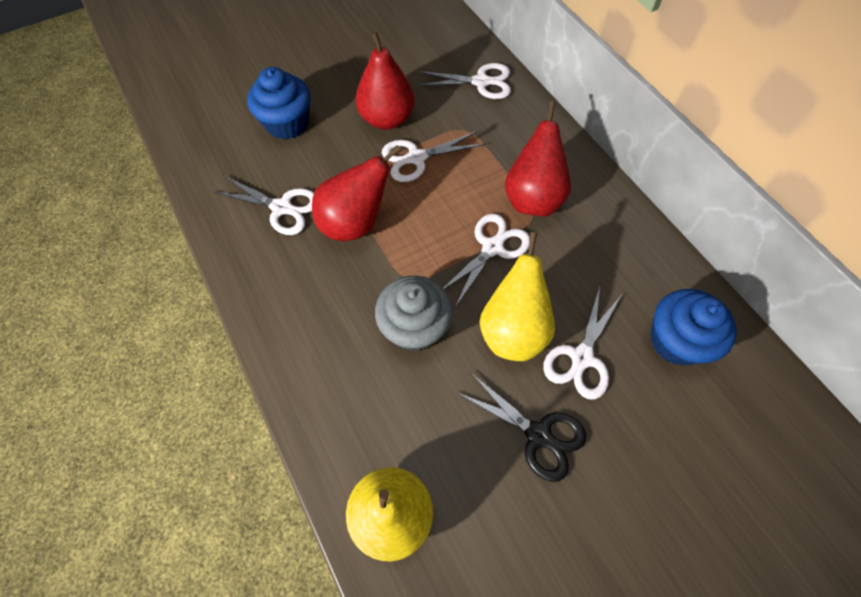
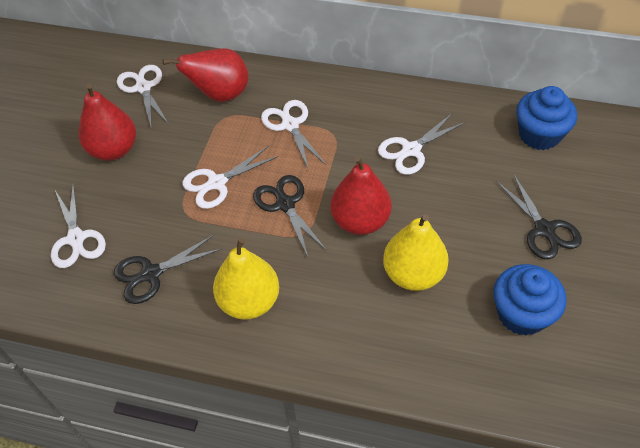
black scissors: 1 -> 3
grey cupcake: 1 -> 0

